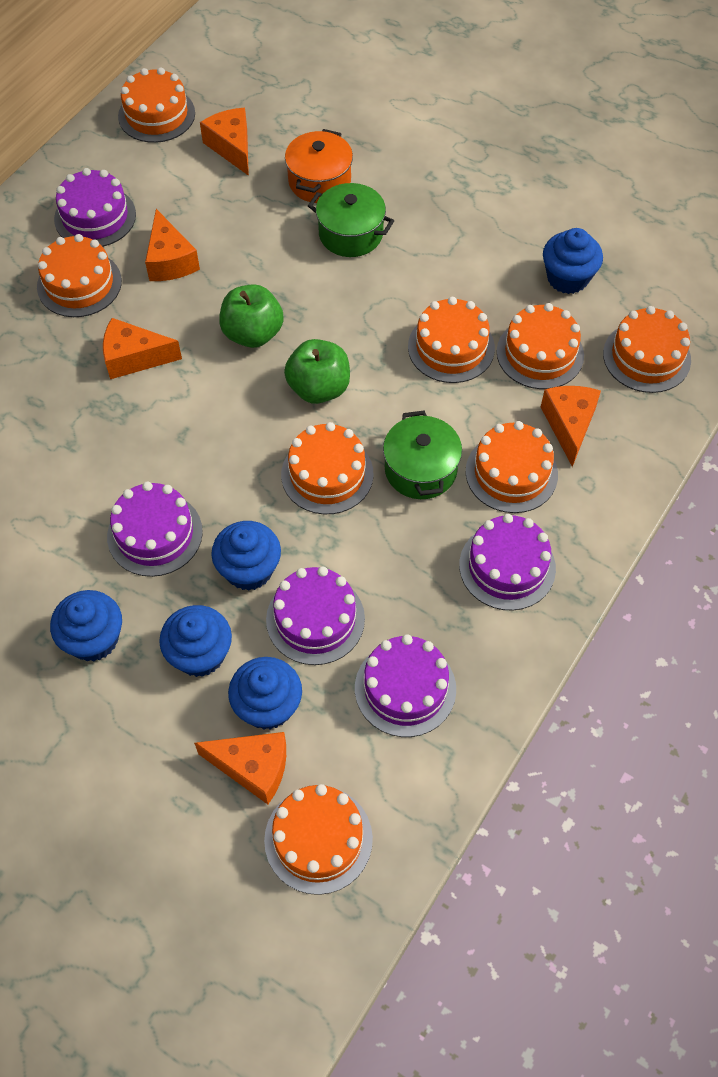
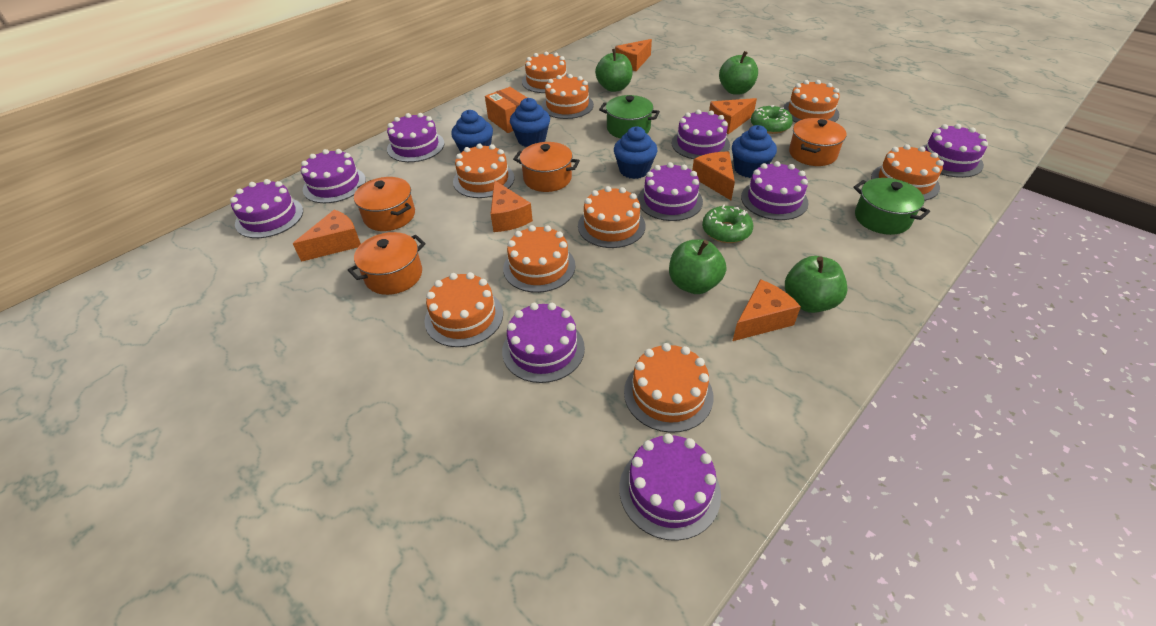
blue cupcake: 5 -> 4
green apple: 2 -> 4
green donut: 0 -> 2
orange box: 0 -> 1
orange cake: 8 -> 9
orange cheese: 5 -> 6
orange pot: 1 -> 4
purple cake: 5 -> 9

